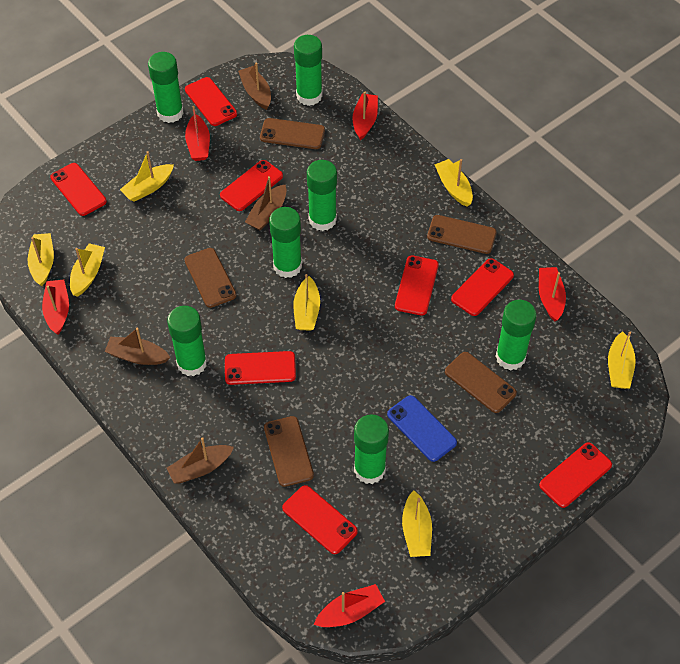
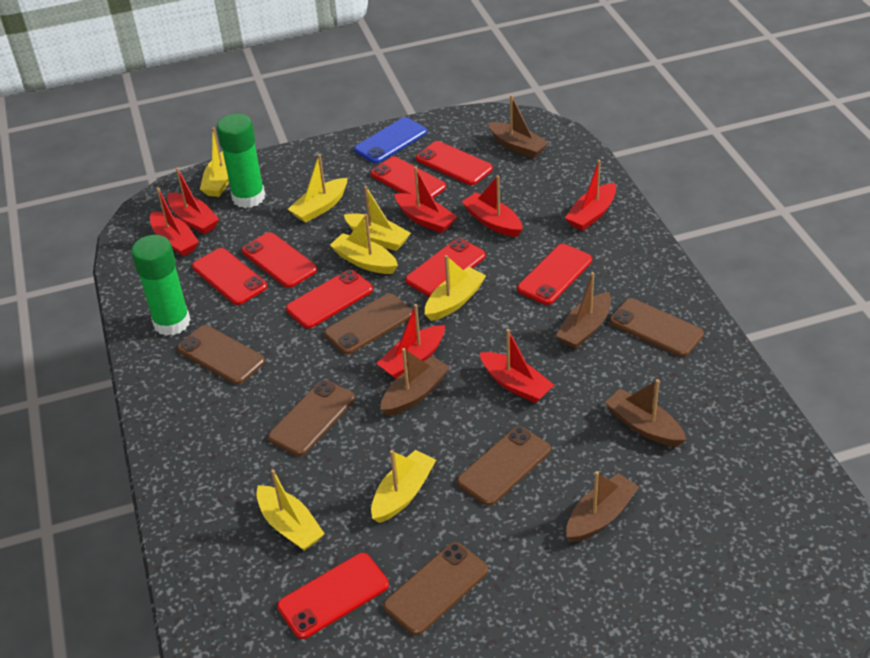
brown boat: 4 -> 5
brown phone: 5 -> 6
green glue stick: 7 -> 2
red boat: 5 -> 7

